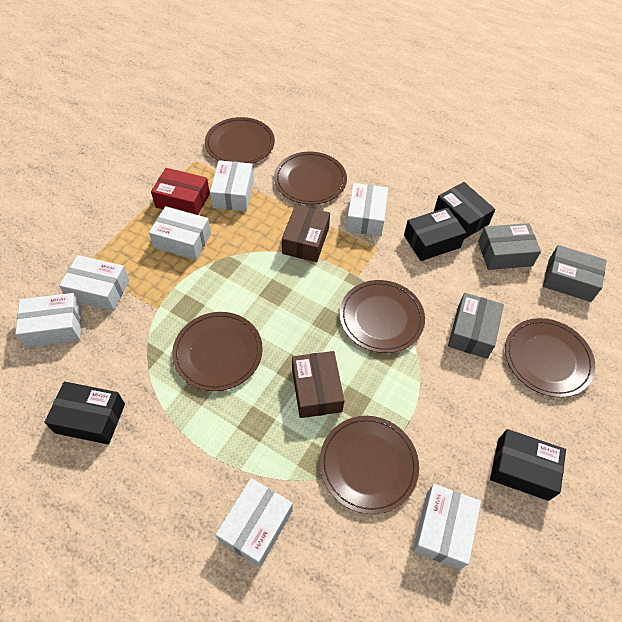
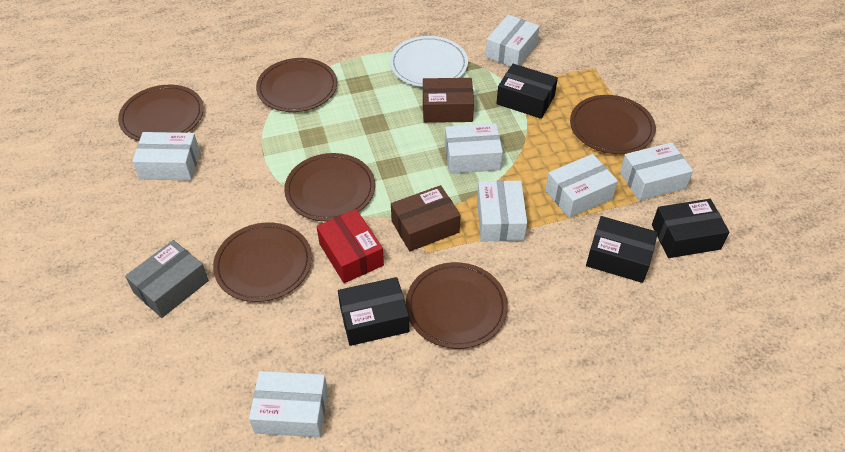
grey box: 3 -> 1
white plate: 0 -> 1

